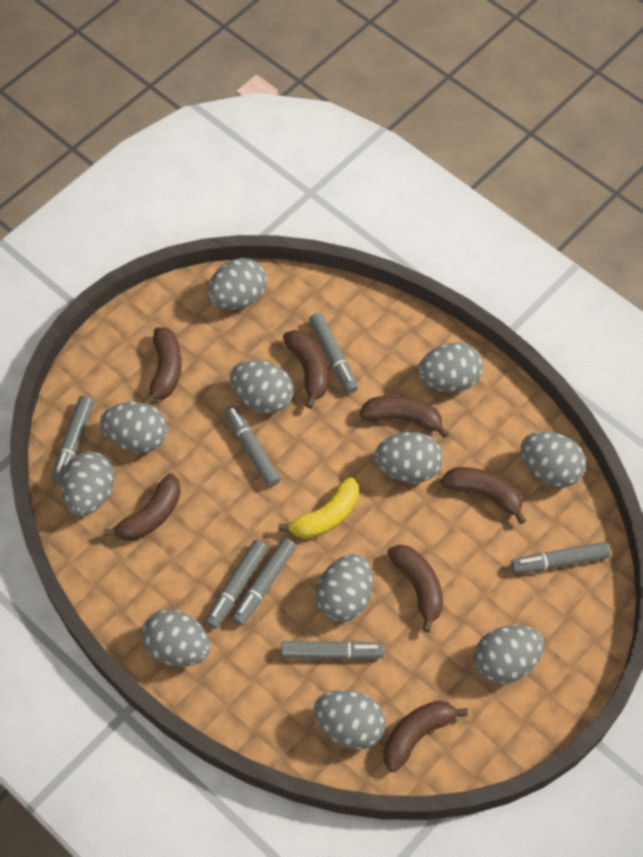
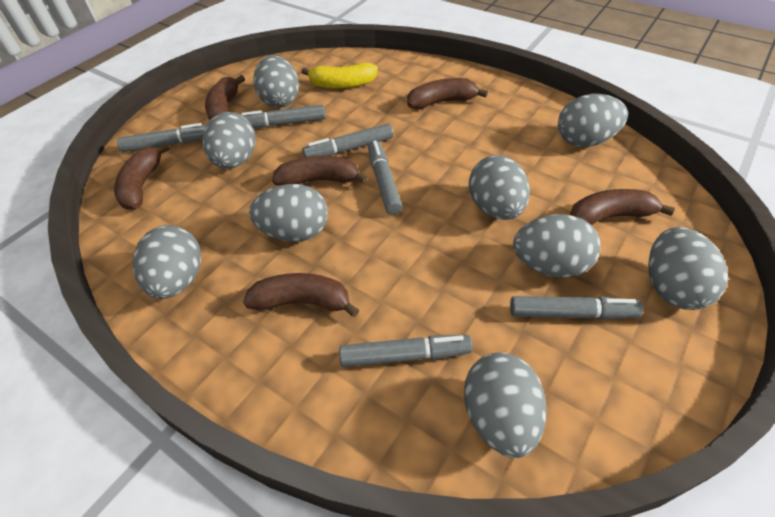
brown banana: 7 -> 6
grey egg: 11 -> 9
grey marker: 7 -> 6

